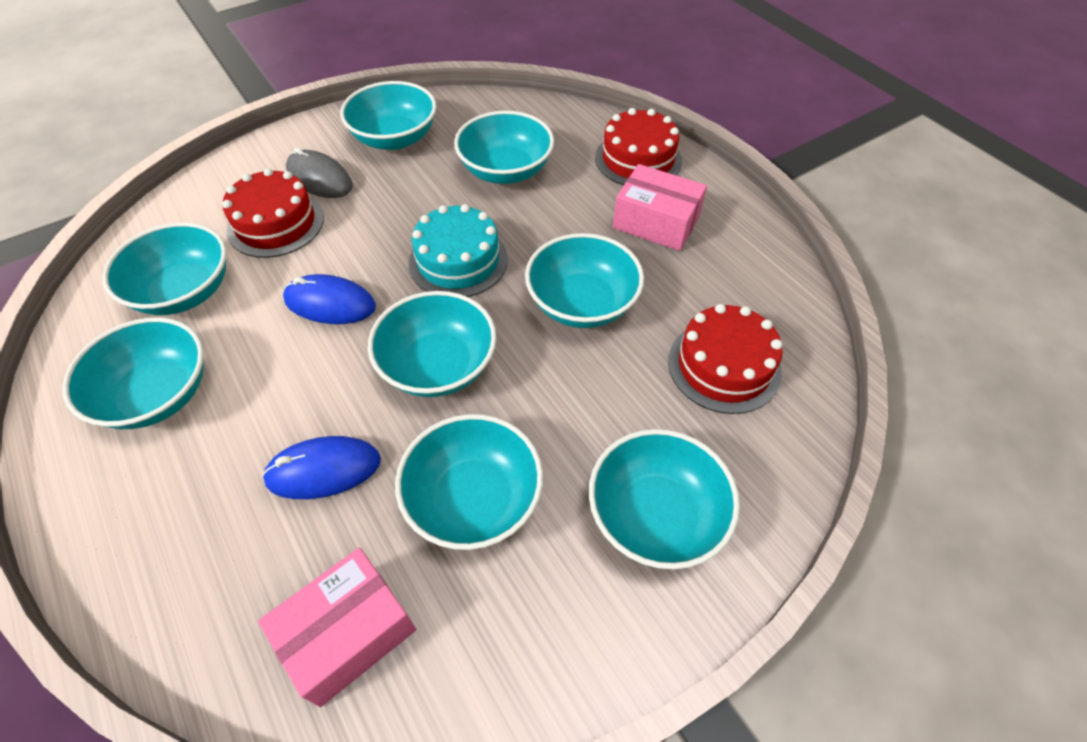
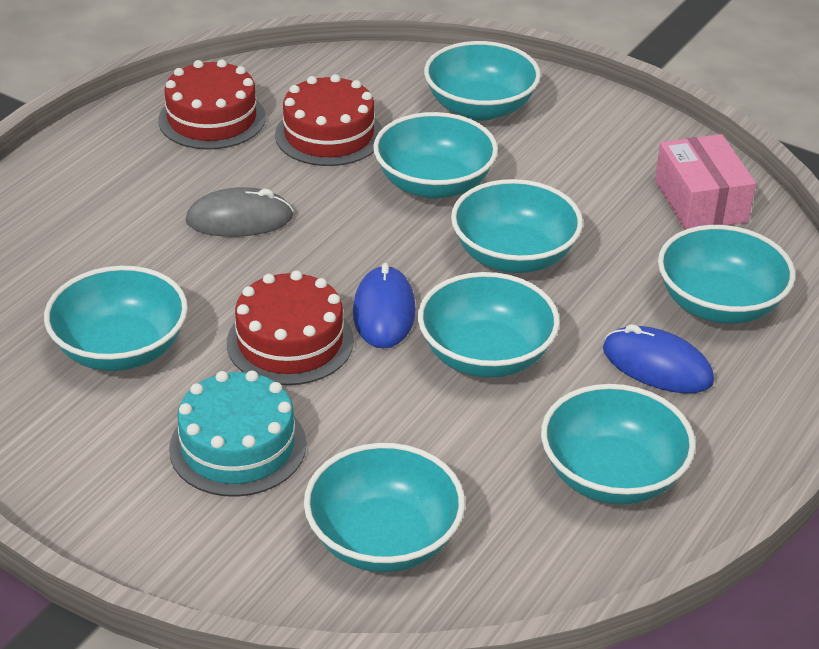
pink box: 2 -> 1

